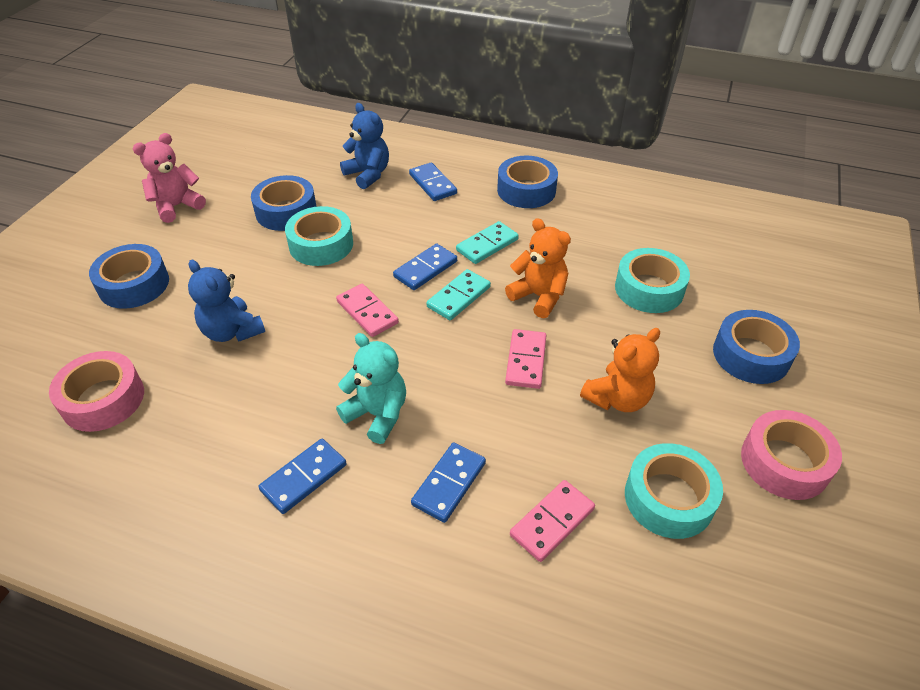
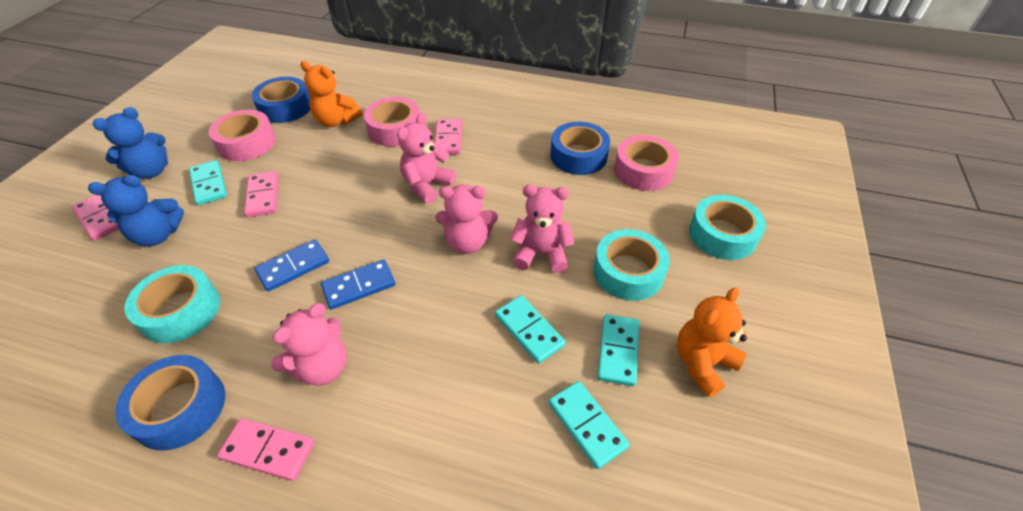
blue domino: 4 -> 2
blue tape: 4 -> 3
pink domino: 3 -> 4
pink tape: 2 -> 3
pink teddy bear: 1 -> 4
turquoise domino: 2 -> 4
turquoise teddy bear: 1 -> 0

